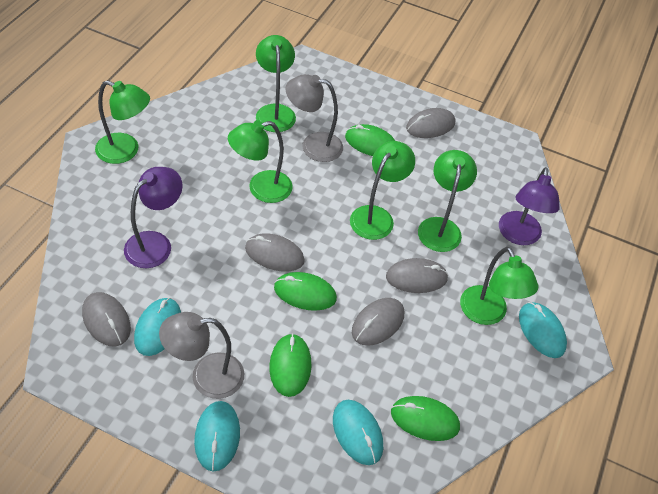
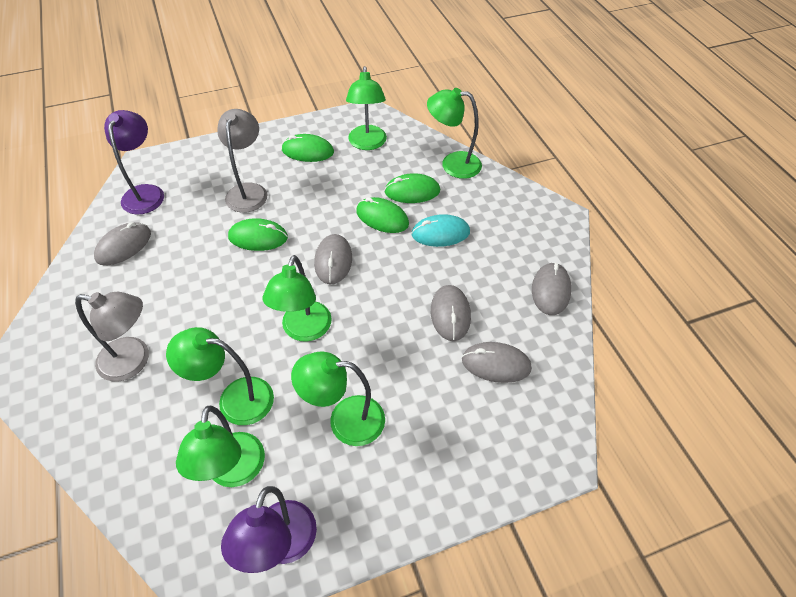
turquoise mouse: 4 -> 1

